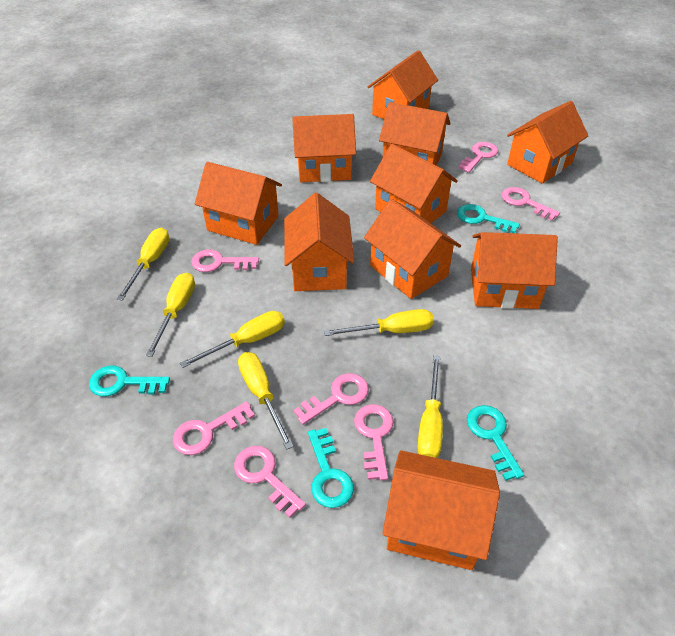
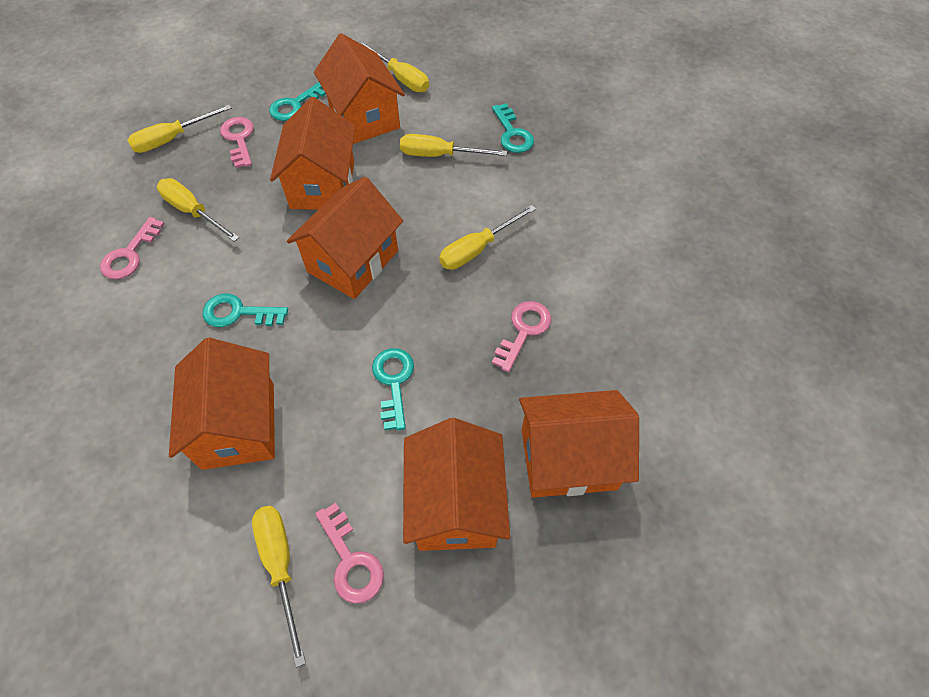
orange house: 10 -> 6
pink key: 7 -> 4

